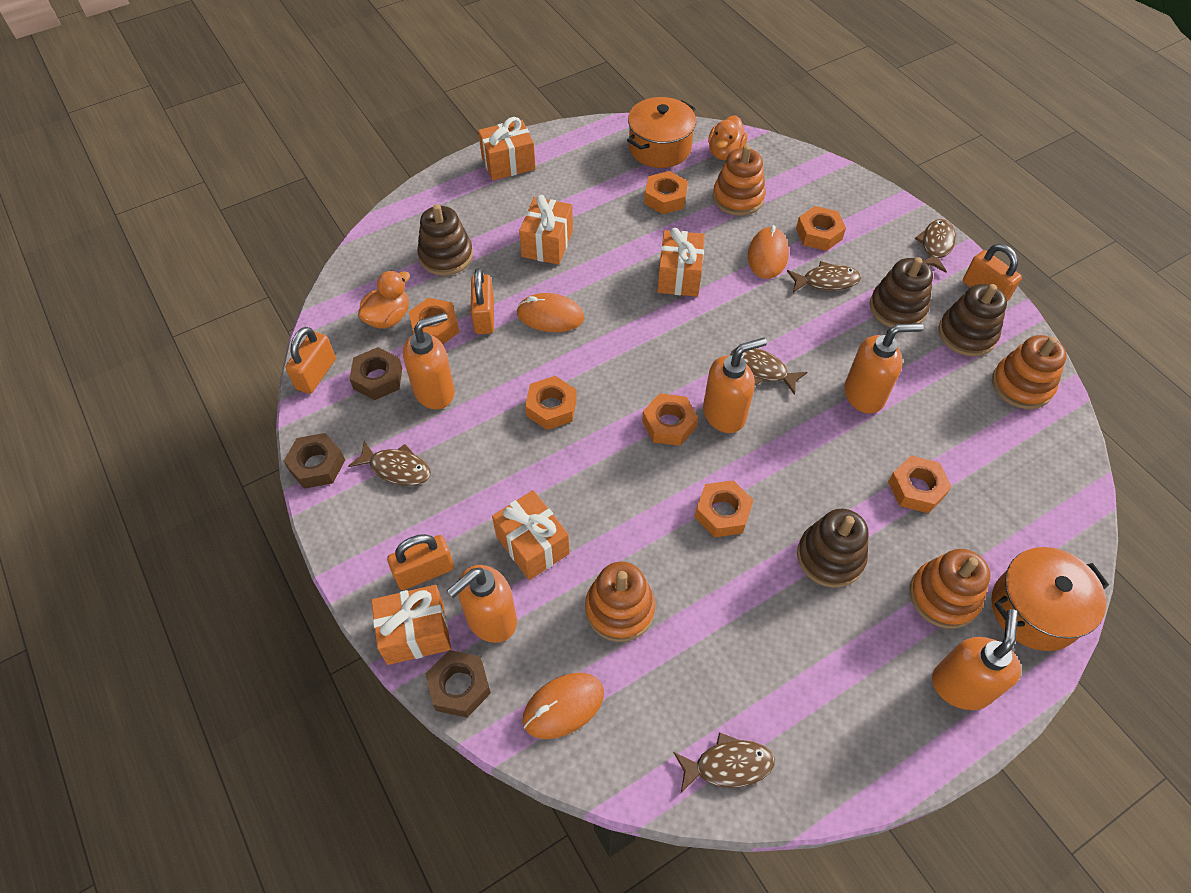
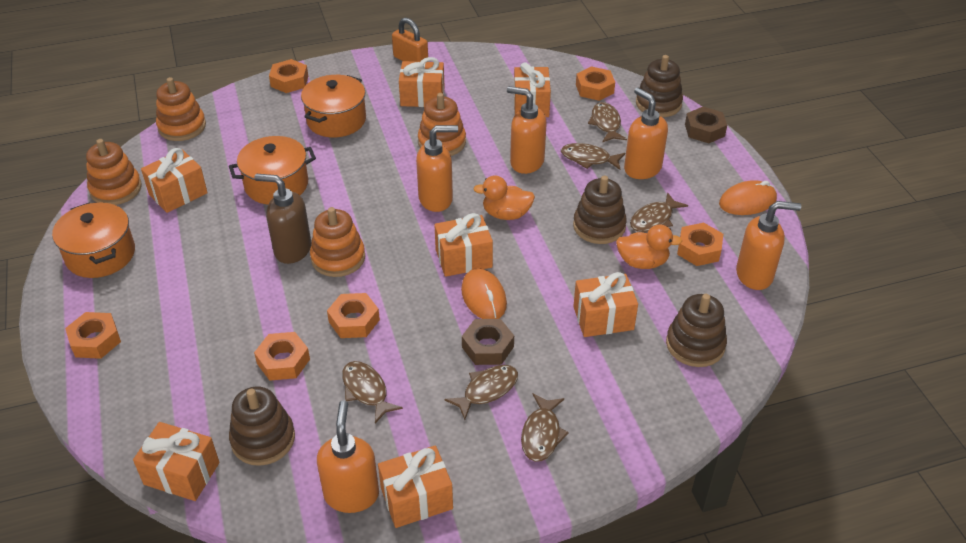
brown fish: 5 -> 6
brown nut: 3 -> 2
brown soap dispenser: 0 -> 1
orange gift: 5 -> 7
orange mouse: 3 -> 2
orange nut: 7 -> 6
orange padlock: 4 -> 1
orange pot: 2 -> 3

